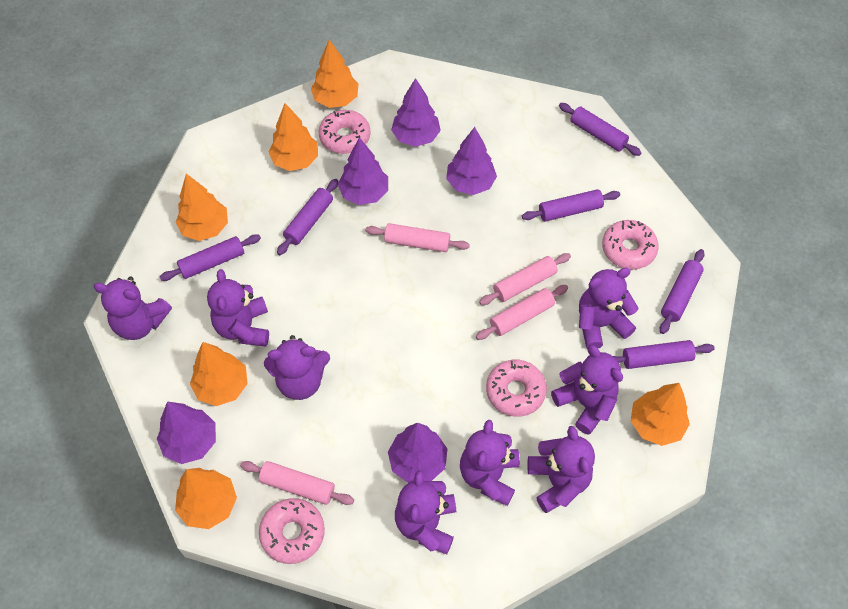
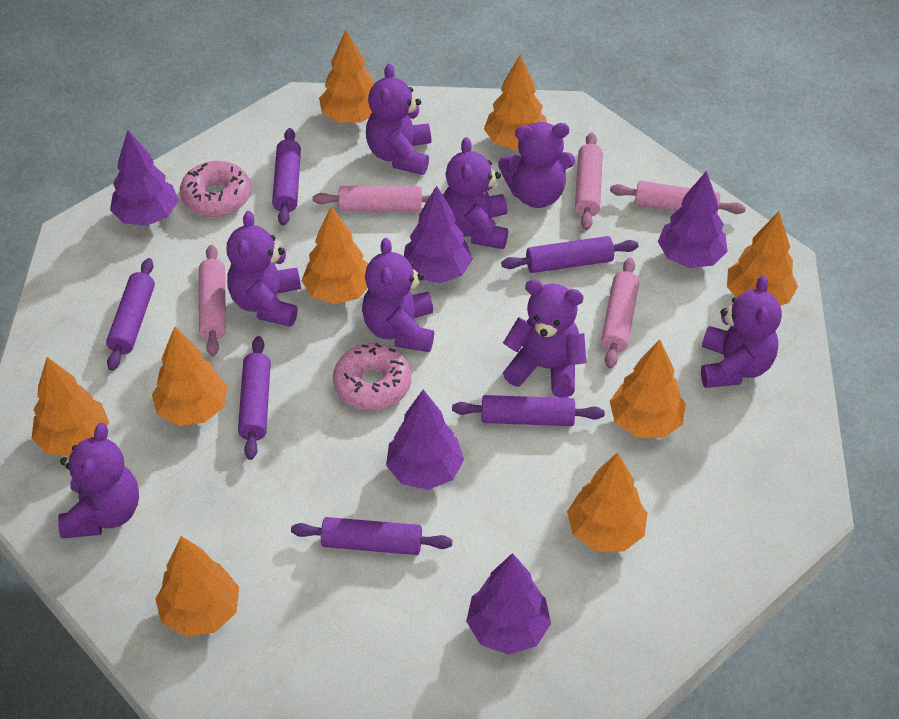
orange tree: 6 -> 9
pink donut: 4 -> 2
pink rolling pin: 4 -> 5

